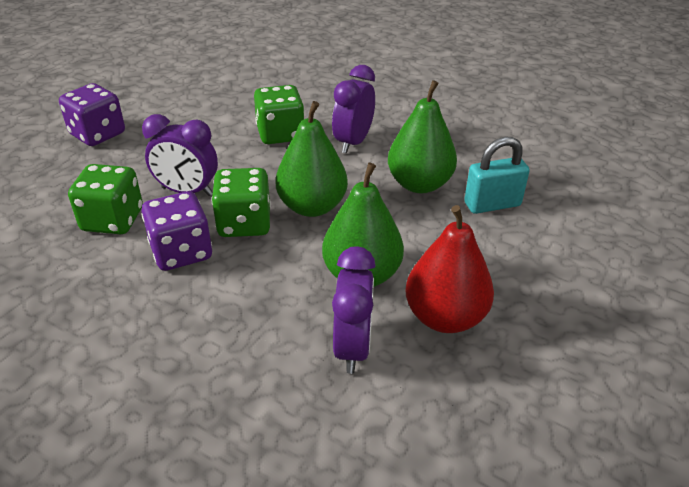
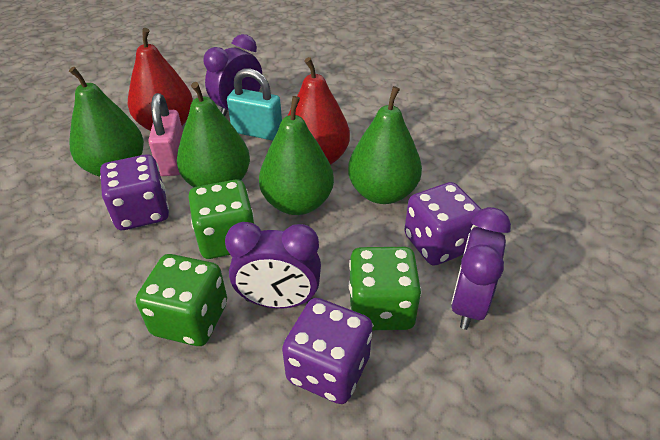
green pear: 3 -> 4
pink padlock: 0 -> 1
purple dice: 2 -> 3
red pear: 1 -> 2

